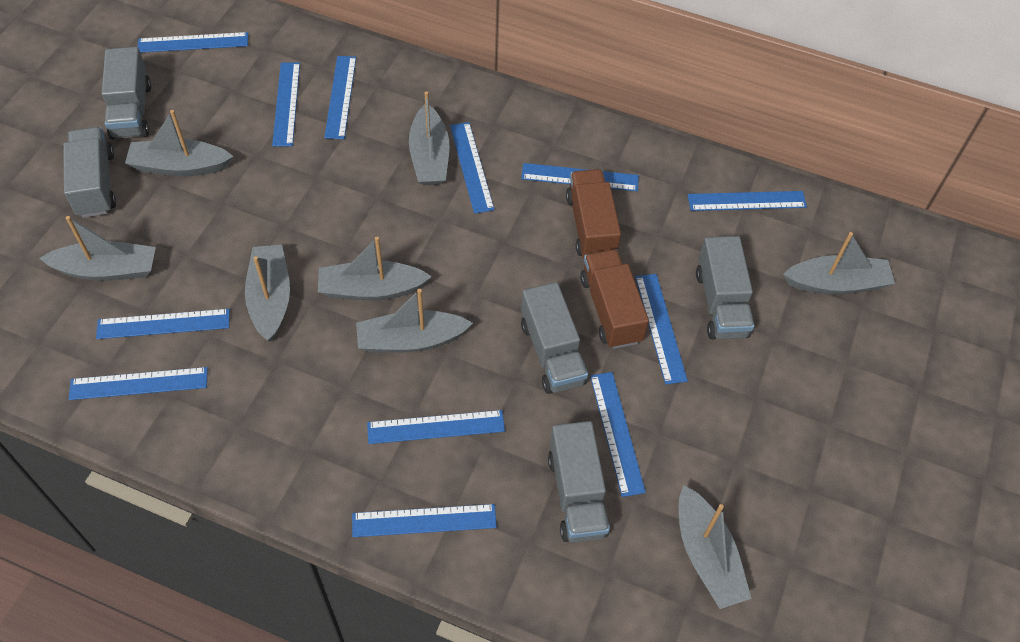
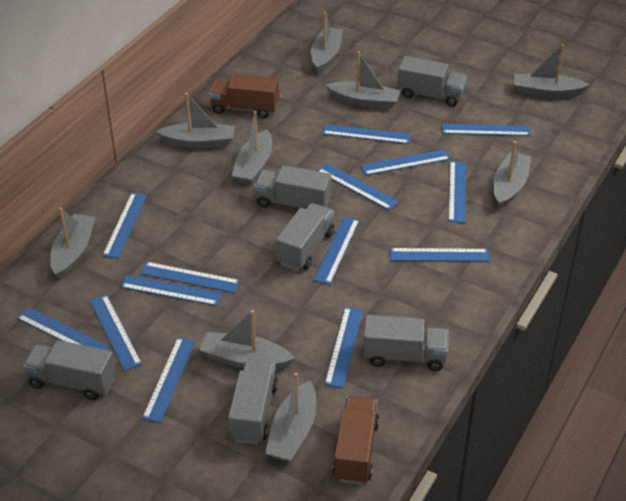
blue ruler: 12 -> 14
grey boat: 8 -> 9
grey truck: 5 -> 6

